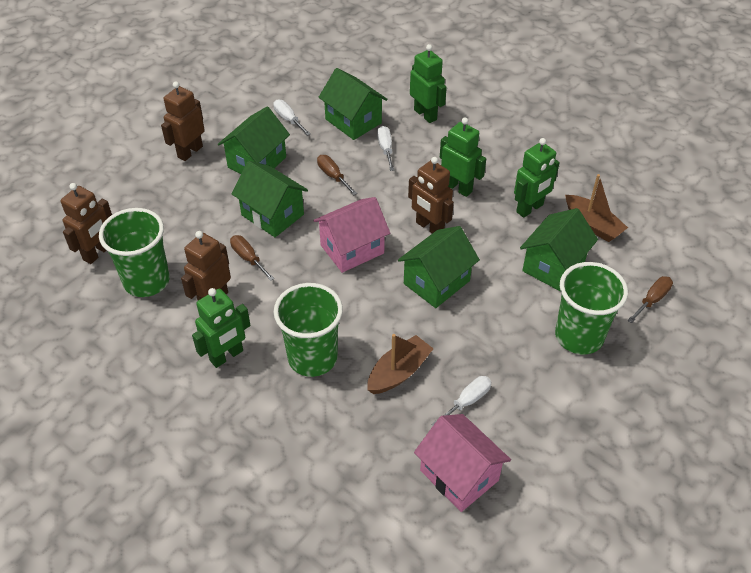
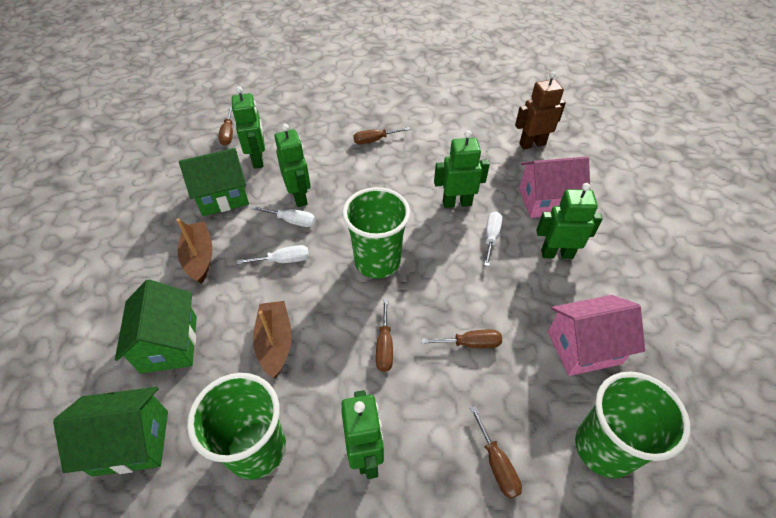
brown robot: 4 -> 1
brown screwdriver: 3 -> 5
green house: 5 -> 3
green robot: 4 -> 5

